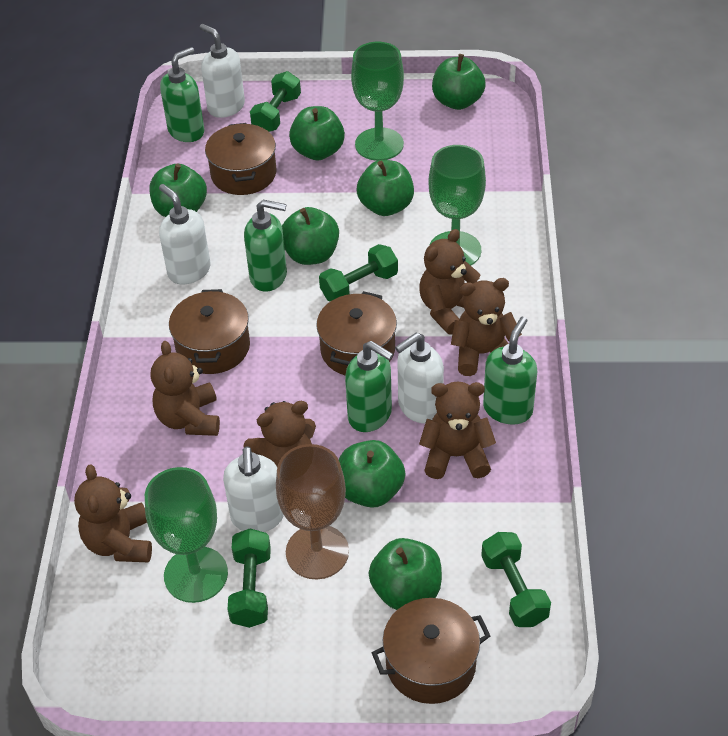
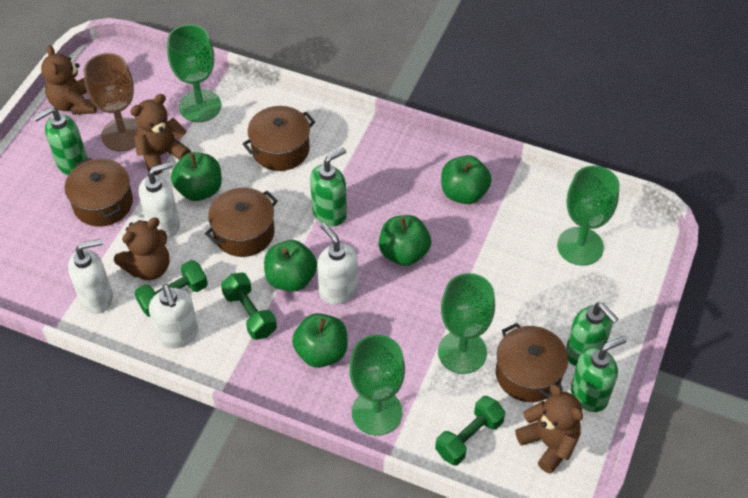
brown teddy bear: 6 -> 4
green apple: 7 -> 5
green dumbbell: 4 -> 3
green goblet: 3 -> 4

